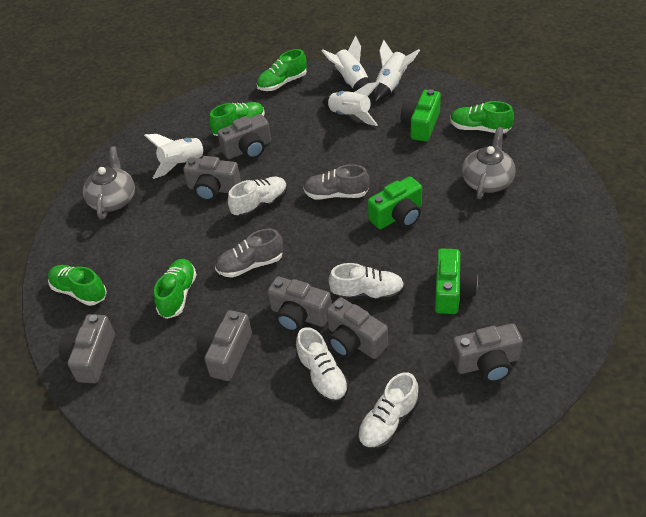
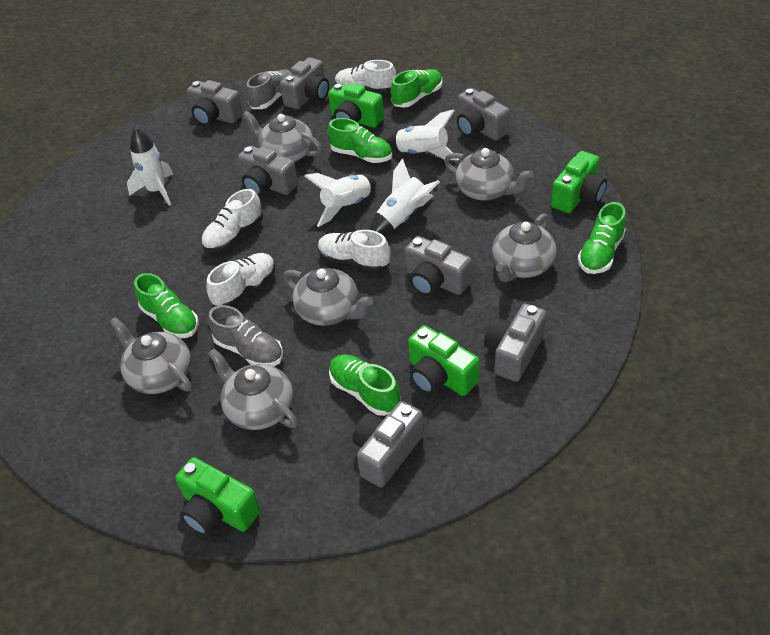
green camera: 3 -> 4
grey teapot: 2 -> 6

